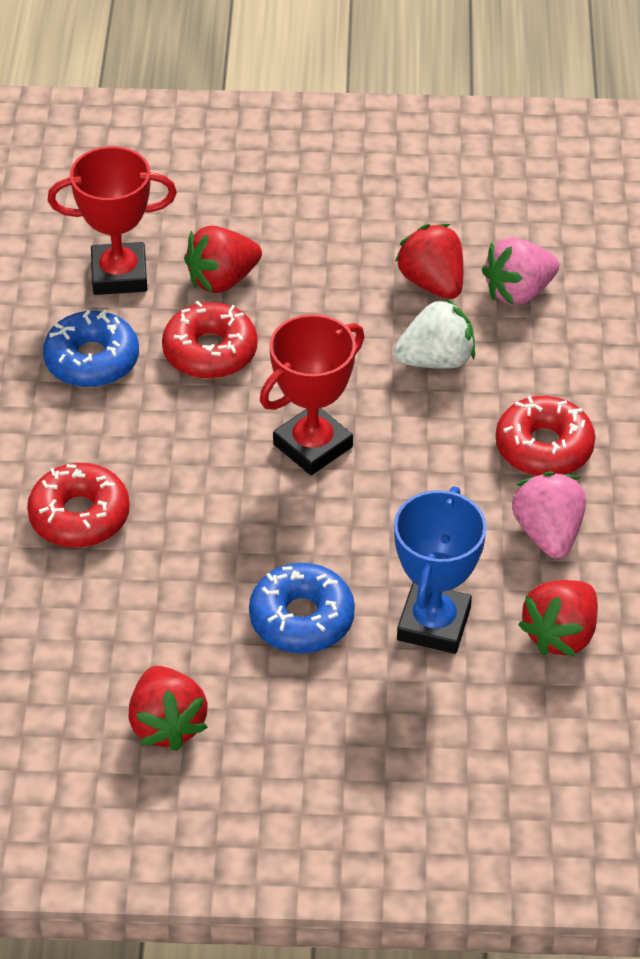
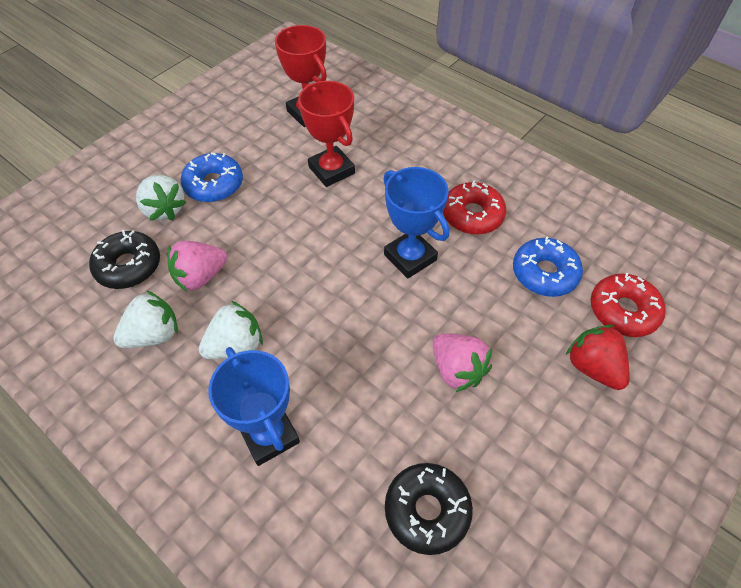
black donut: 0 -> 2
blue trophy: 1 -> 2
red donut: 3 -> 2
red strawberry: 4 -> 1
white strawberry: 1 -> 3

